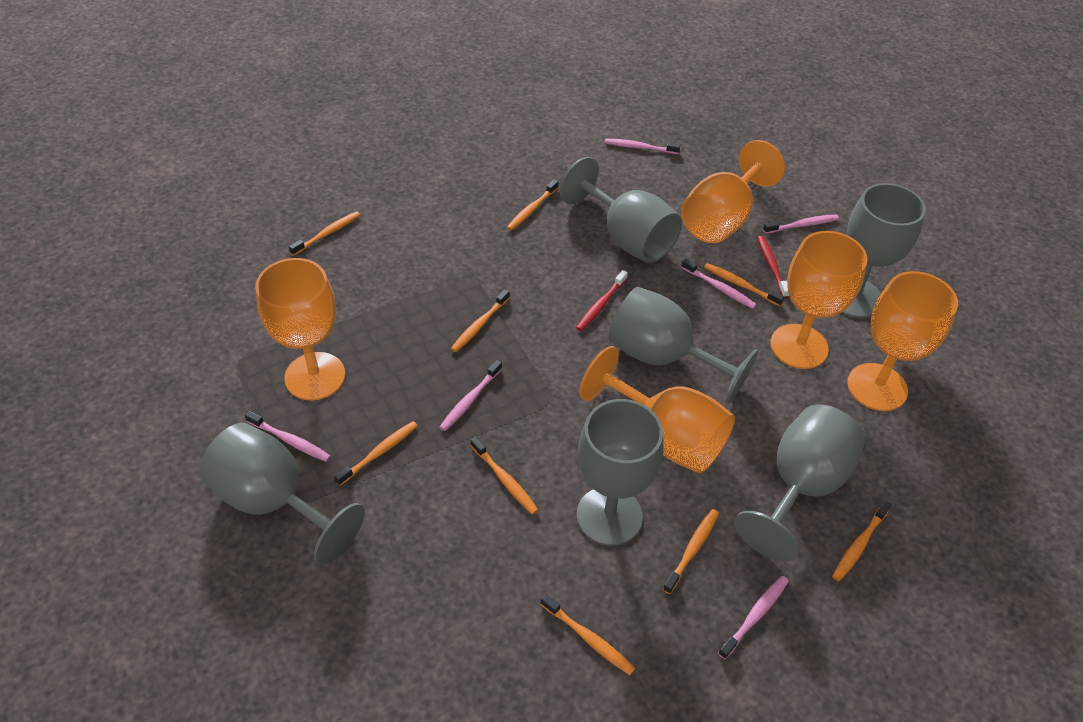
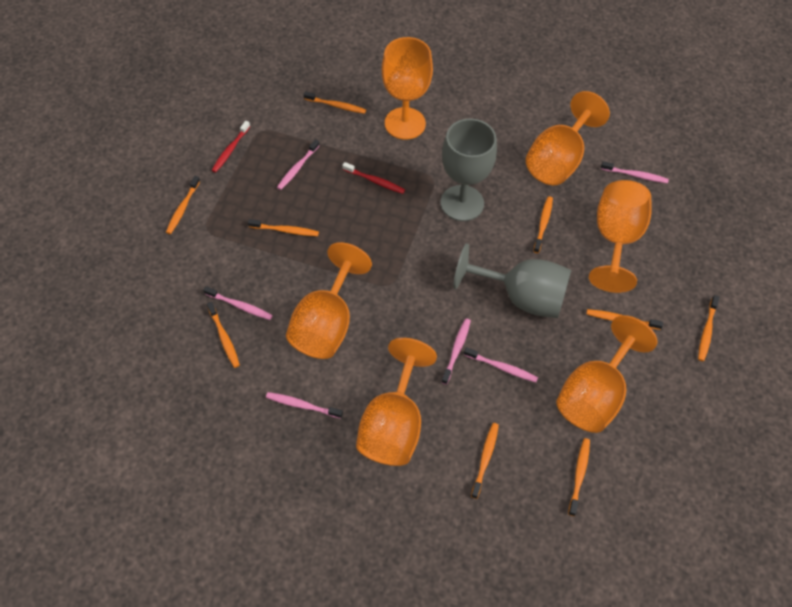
grey goblet: 6 -> 2
orange goblet: 5 -> 6

